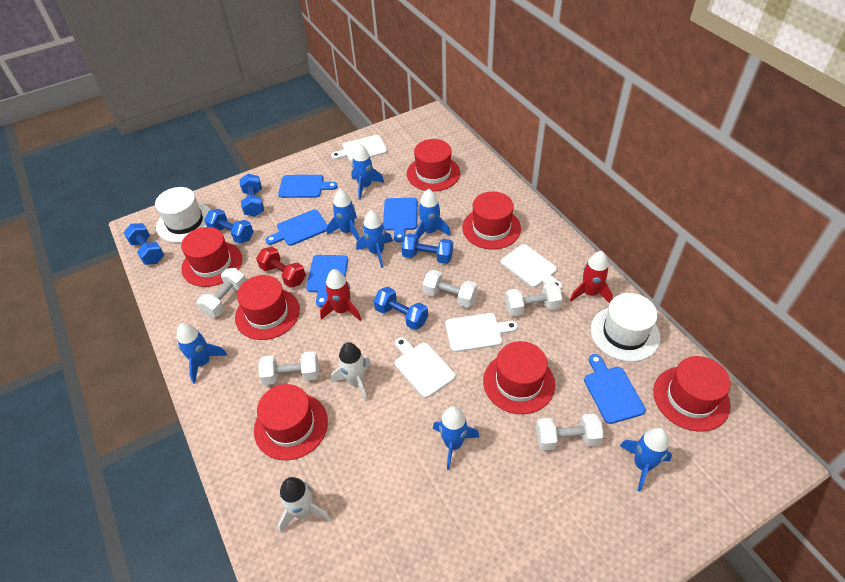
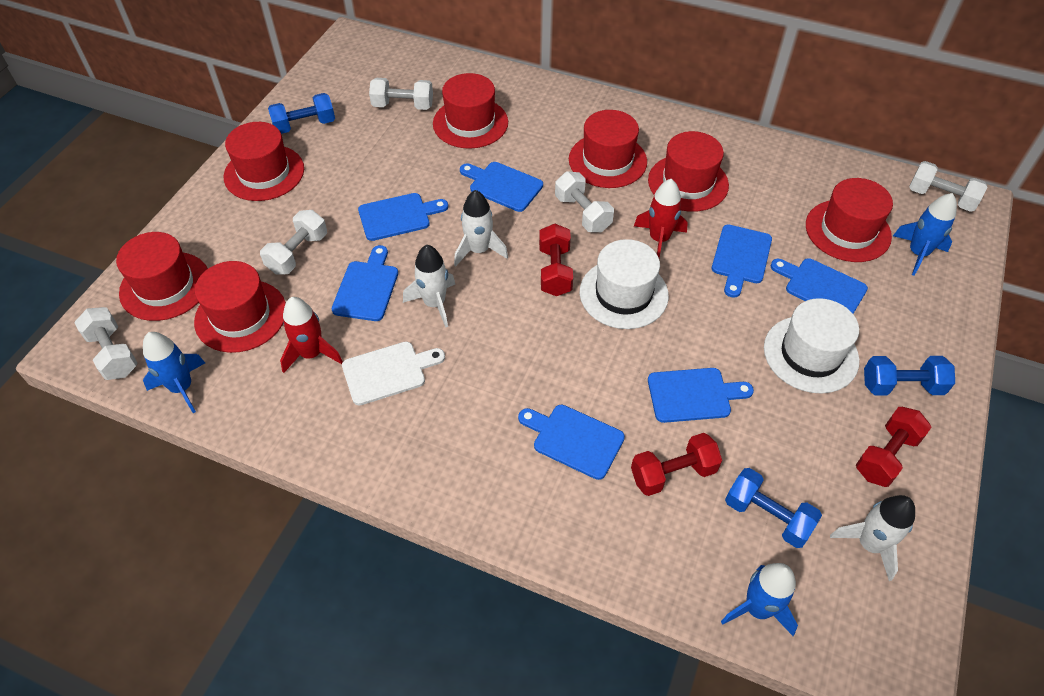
blue cutting board: 5 -> 7
blue dumbbell: 5 -> 3
blue rocket: 7 -> 3
red dumbbell: 1 -> 3
white cutting board: 4 -> 1
white rocket: 2 -> 3

